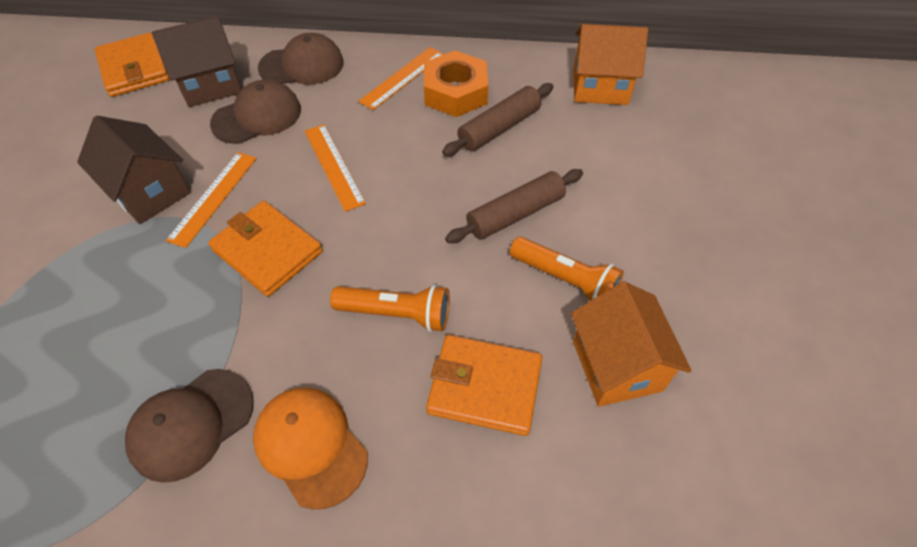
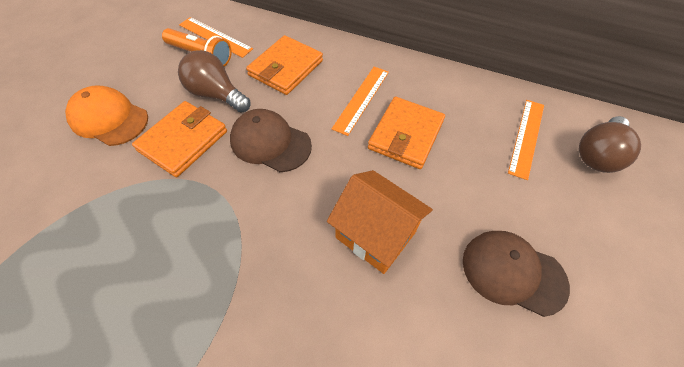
brown cap: 3 -> 2
brown house: 2 -> 0
brown light bulb: 0 -> 2
brown rolling pin: 2 -> 0
orange flashlight: 2 -> 1
orange house: 2 -> 1
orange nut: 1 -> 0

